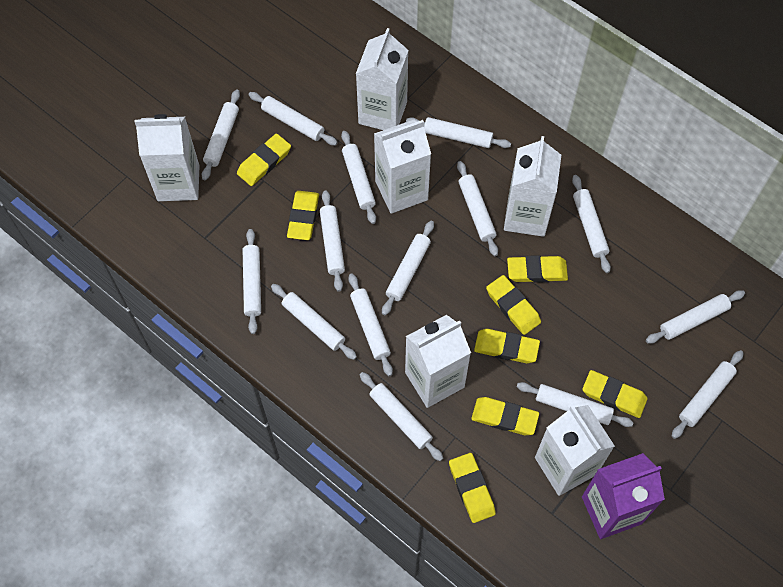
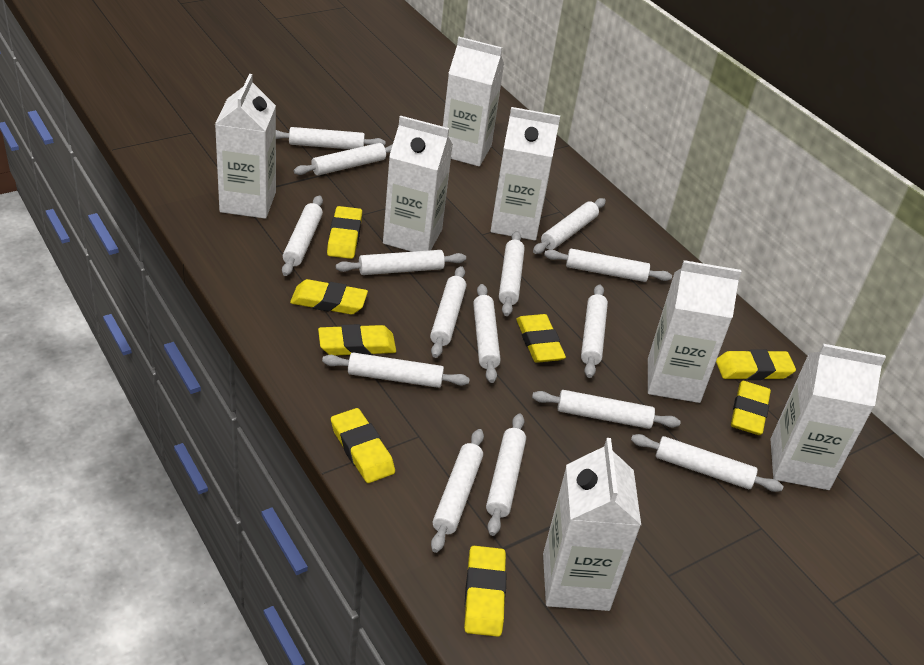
purple carton: 1 -> 0
white carton: 6 -> 7

